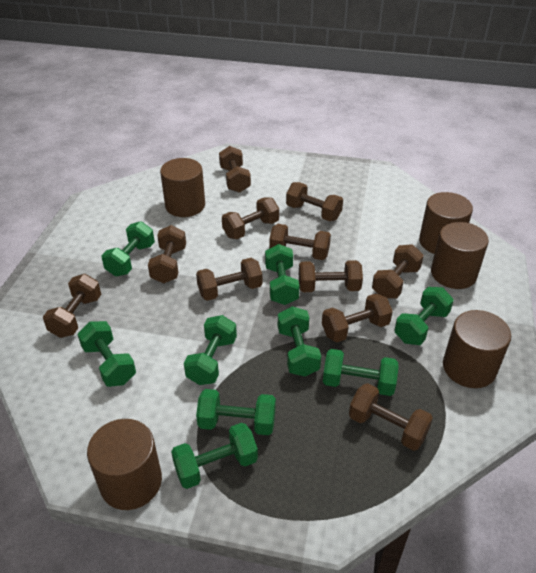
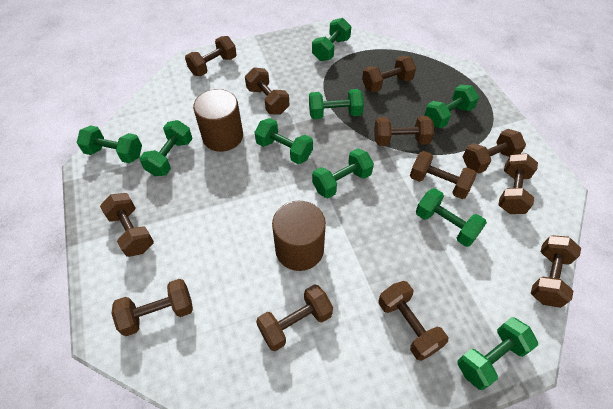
brown cylinder: 5 -> 2
brown dumbbell: 11 -> 12

